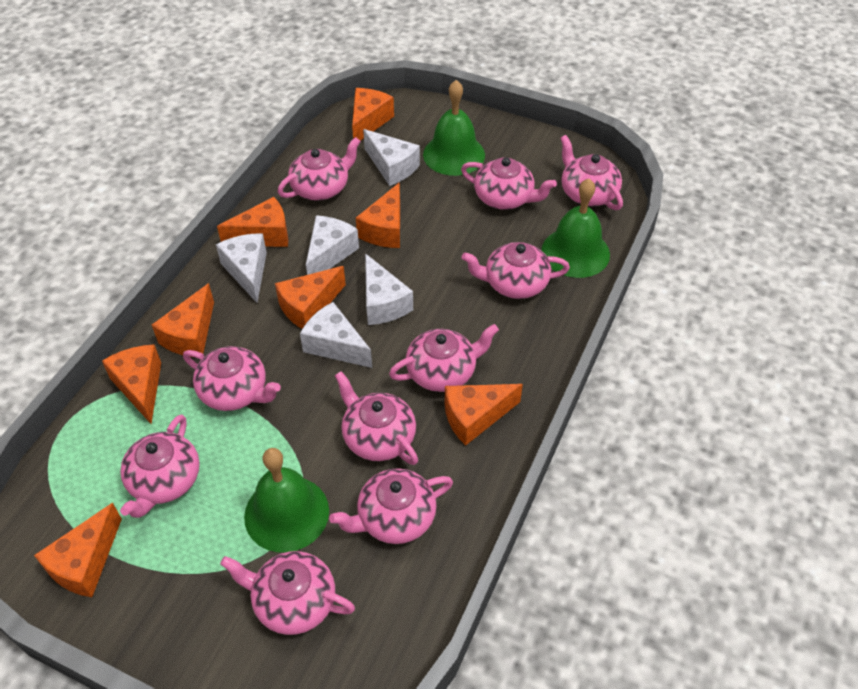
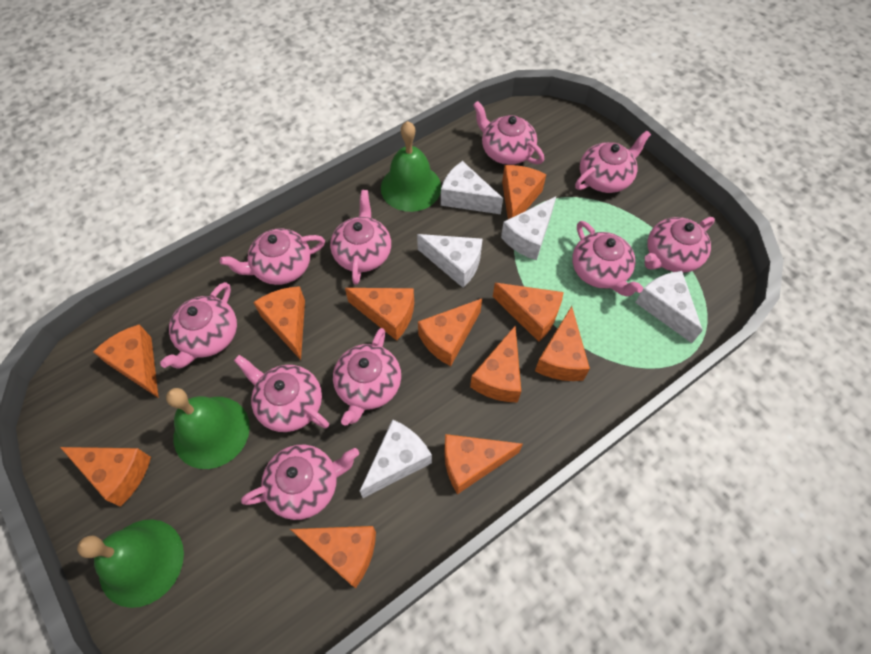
orange cheese: 8 -> 11

